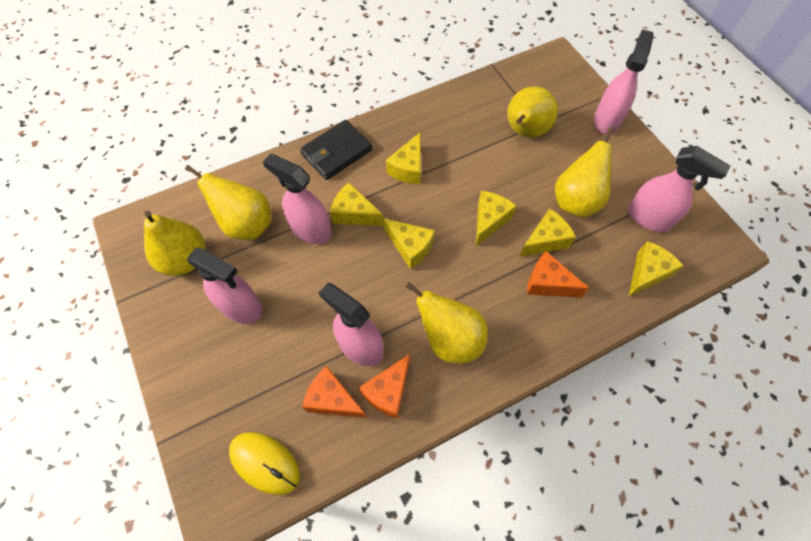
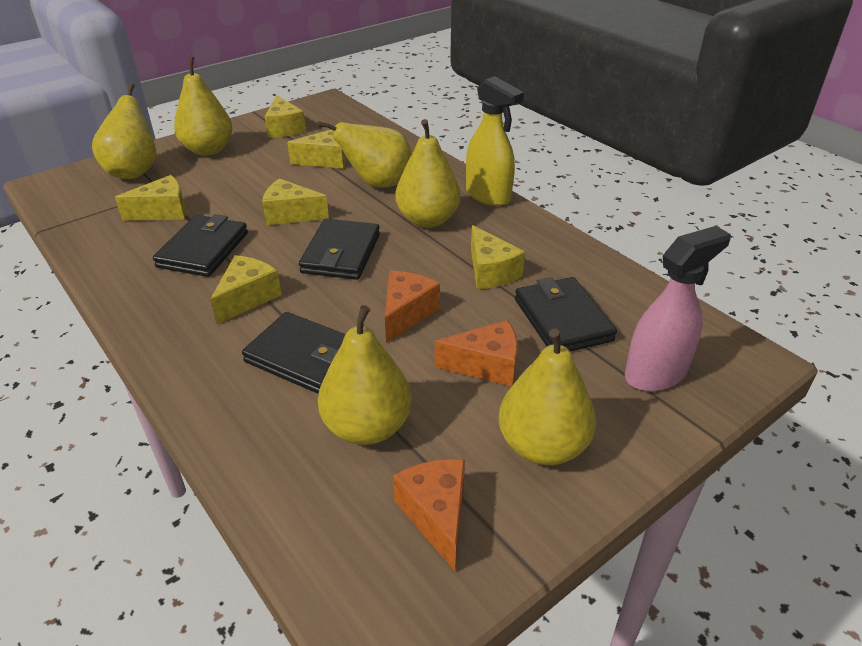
black wallet: 1 -> 4
pink spray bottle: 5 -> 1
yellow mouse: 1 -> 0
yellow pear: 5 -> 6
yellow spray bottle: 0 -> 1

